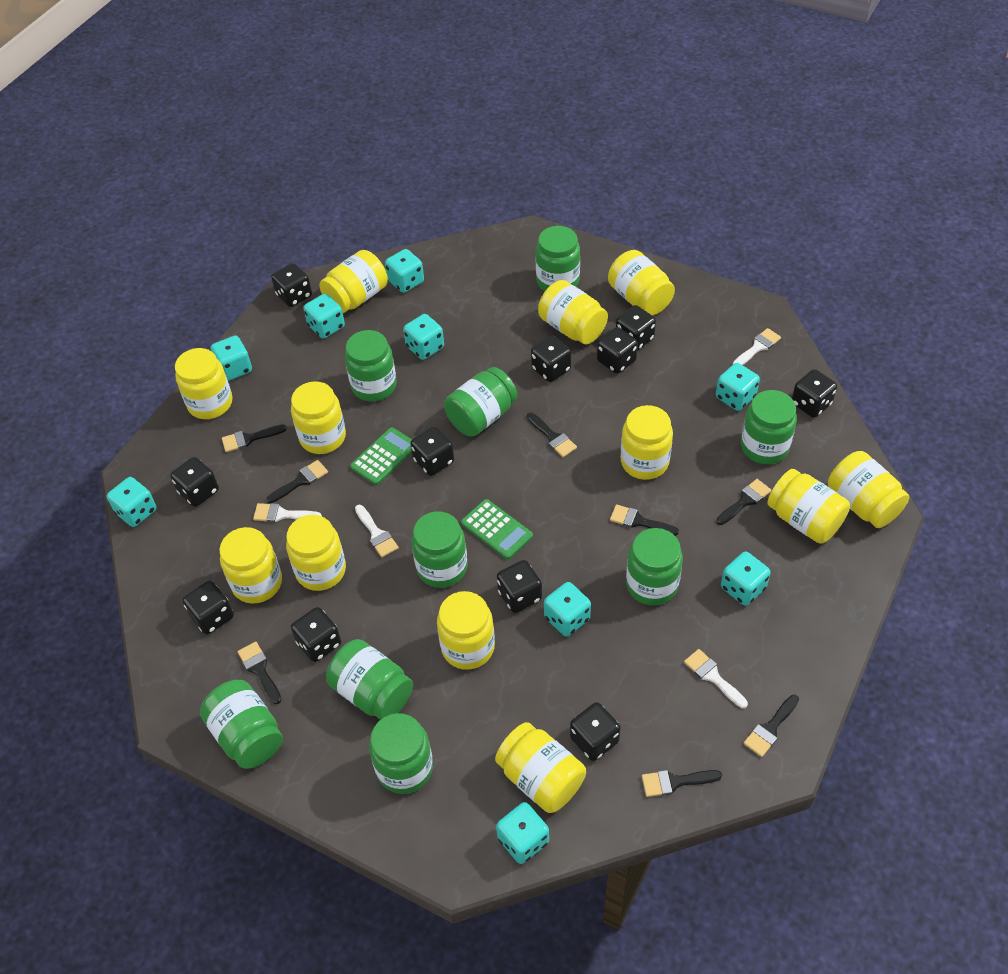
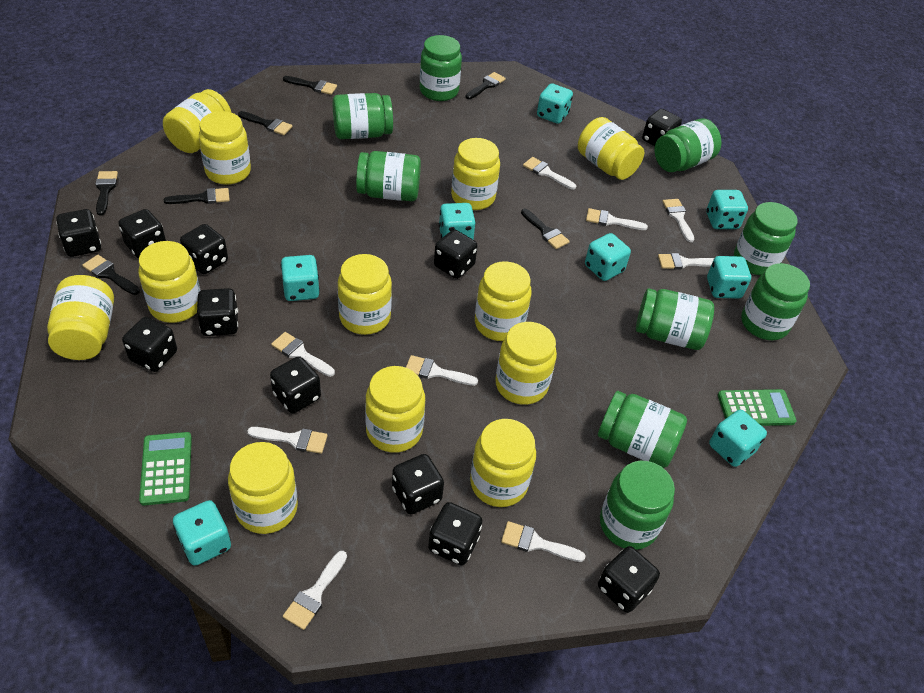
black brush: 8 -> 7
turquoise dice: 9 -> 8
white brush: 4 -> 9

